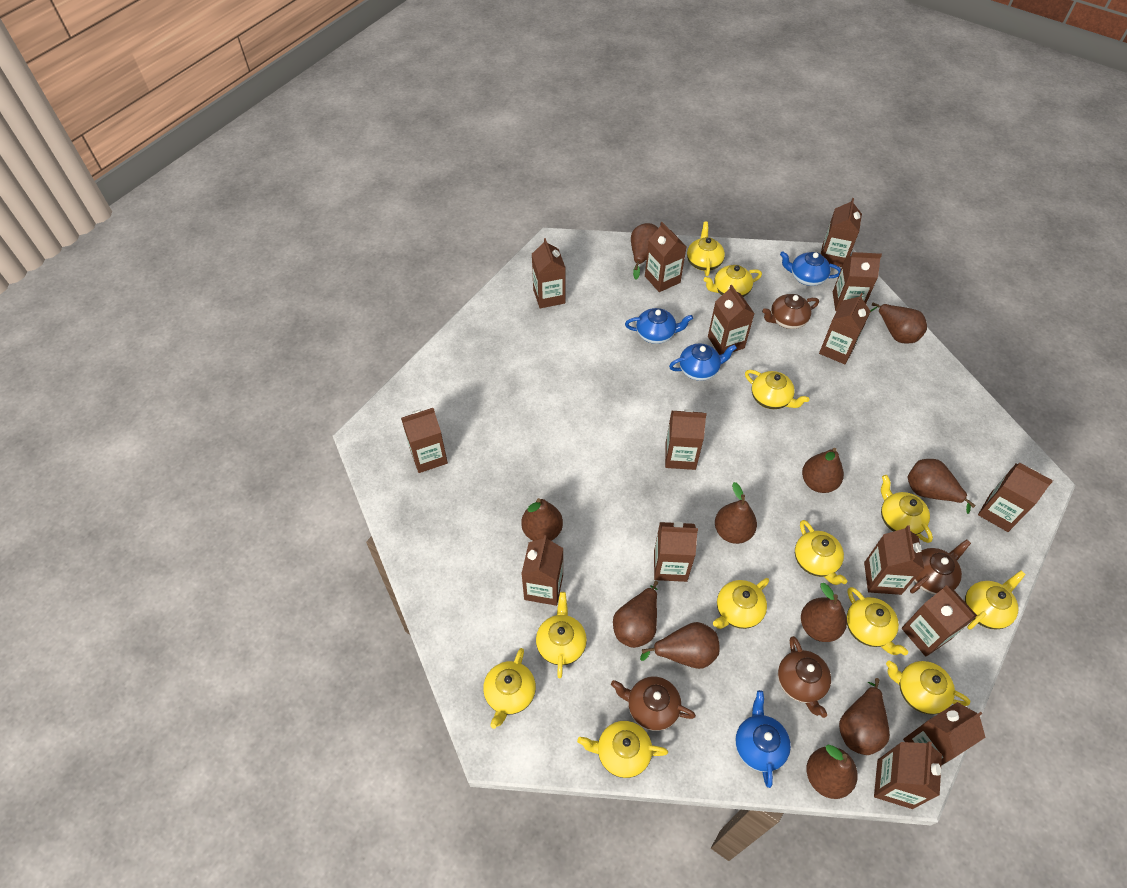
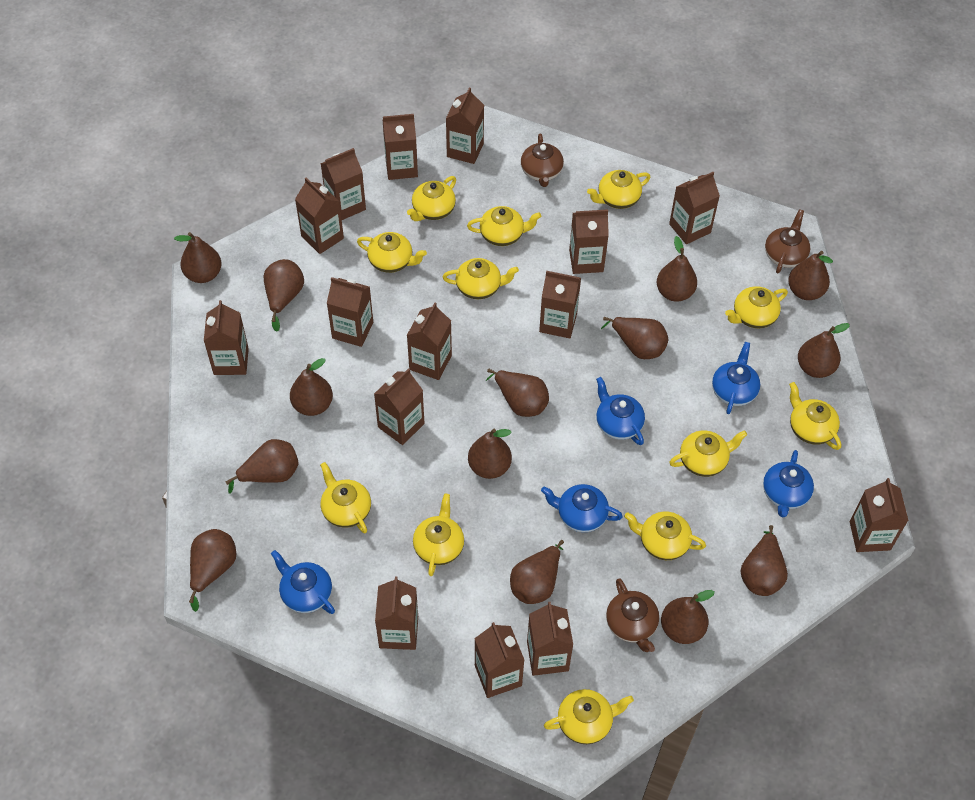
blue teapot: 4 -> 5
brown pear: 11 -> 14
brown teapot: 4 -> 3

